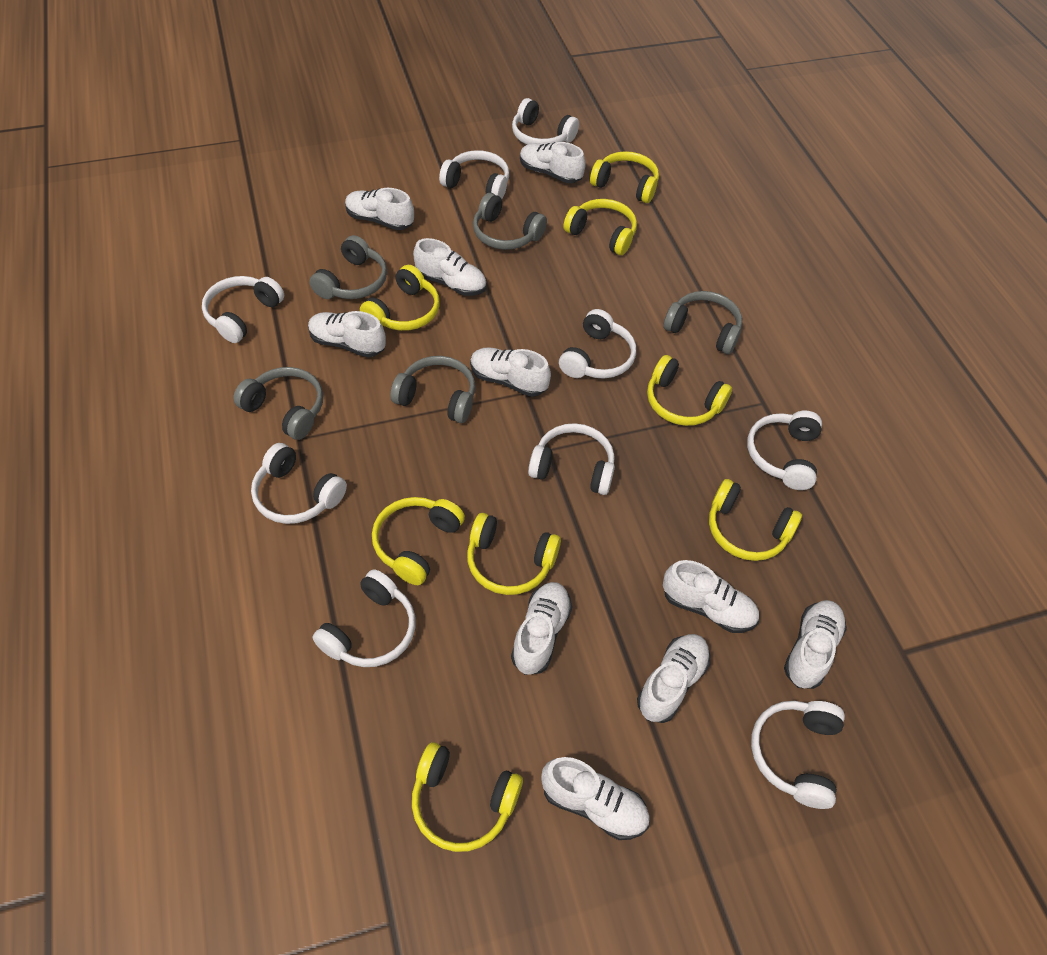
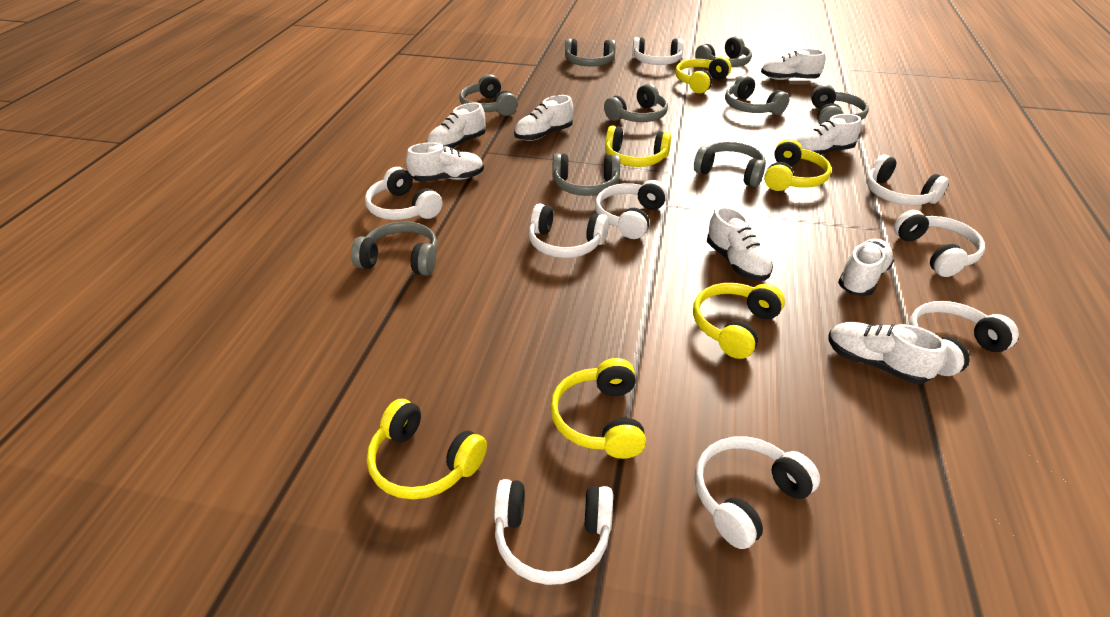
grey headphones: 5 -> 9
white shoe: 10 -> 8
yellow headphones: 8 -> 6

